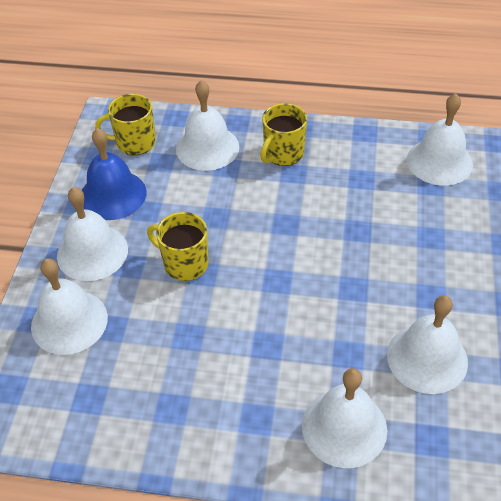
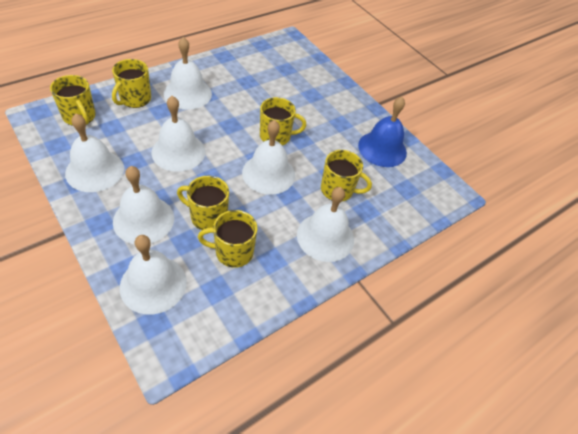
white bell: 6 -> 7
yellow mug: 3 -> 6

